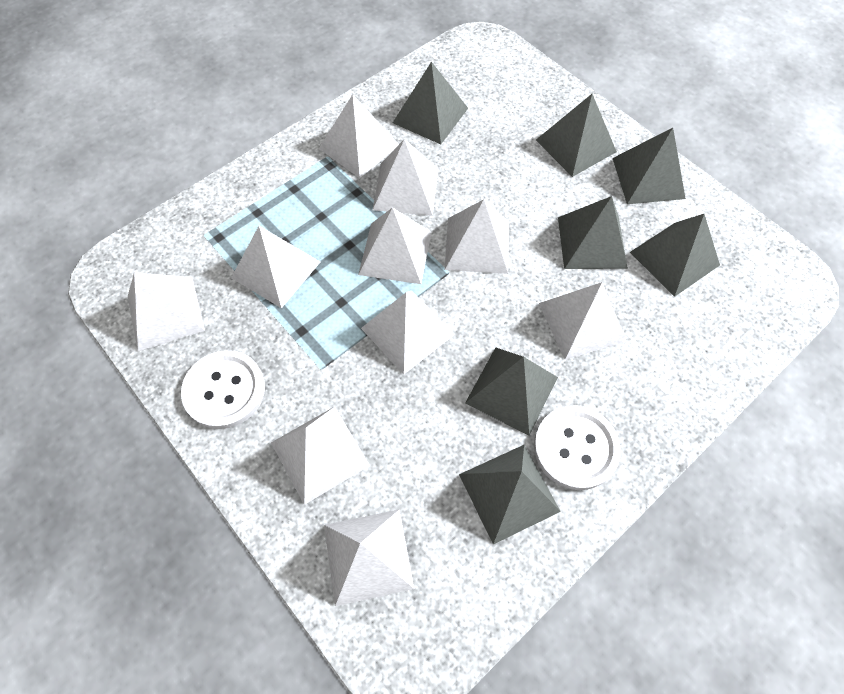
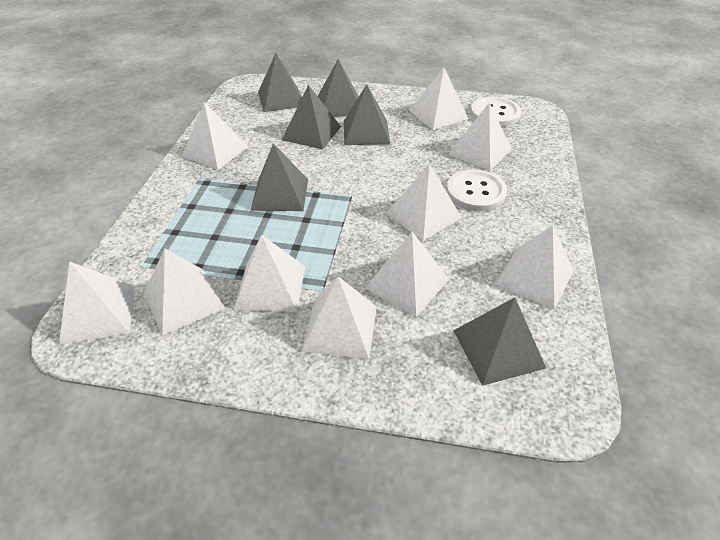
grey pyramid: 7 -> 6

